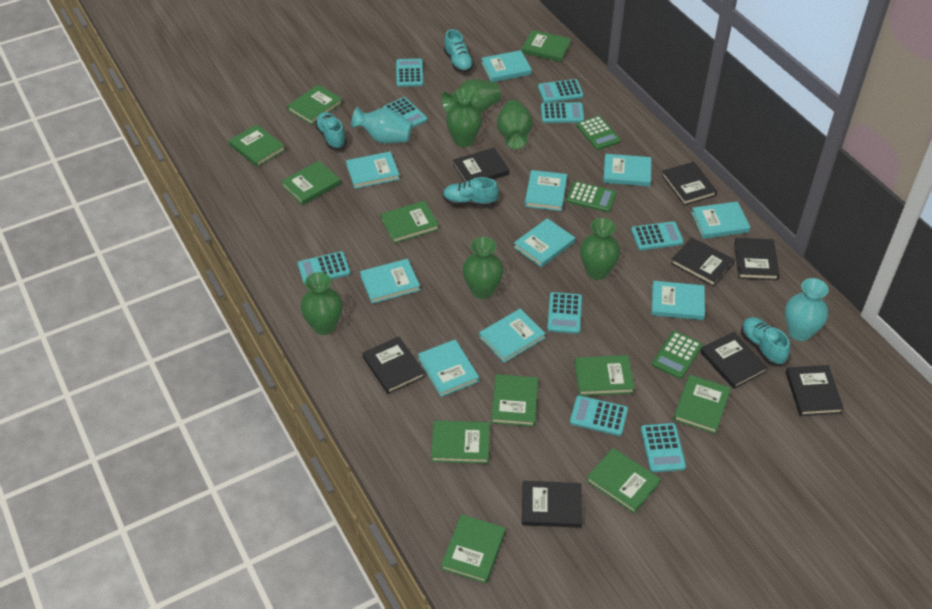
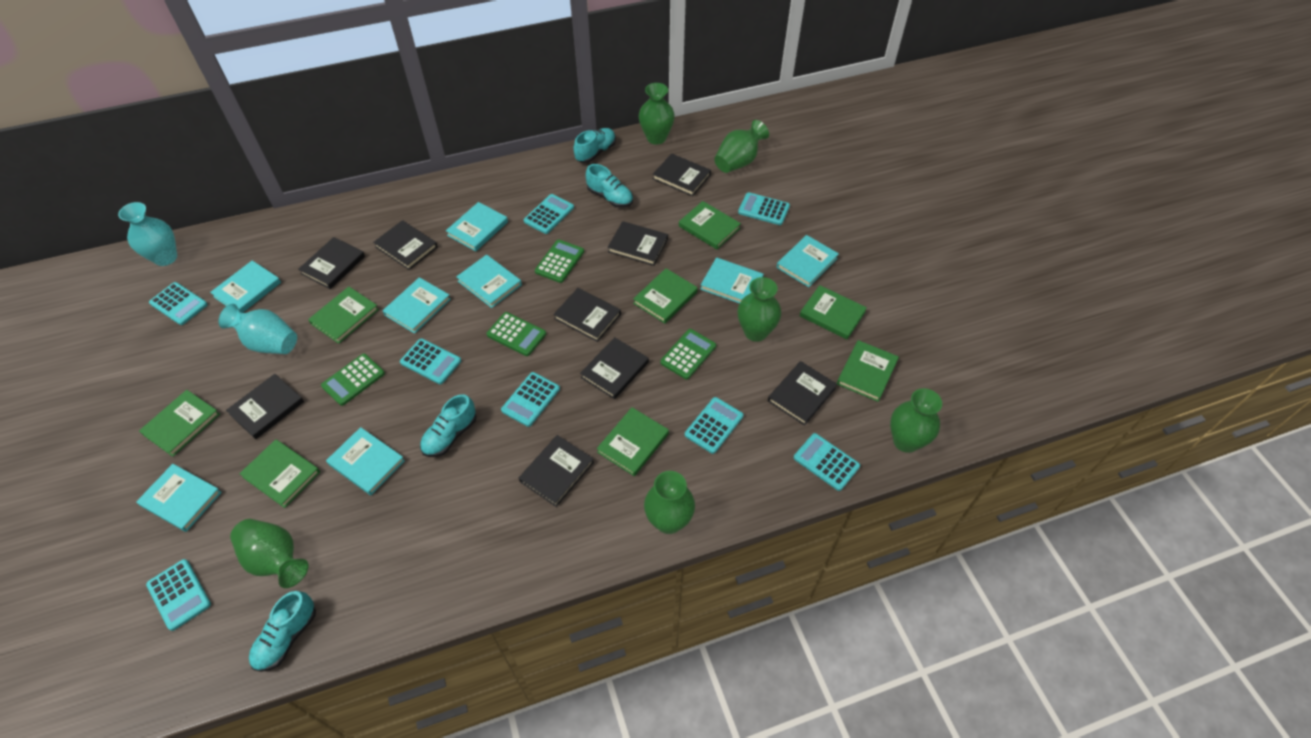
black book: 8 -> 9
green book: 11 -> 8
green calculator: 3 -> 4
turquoise book: 10 -> 8
turquoise calculator: 9 -> 8

